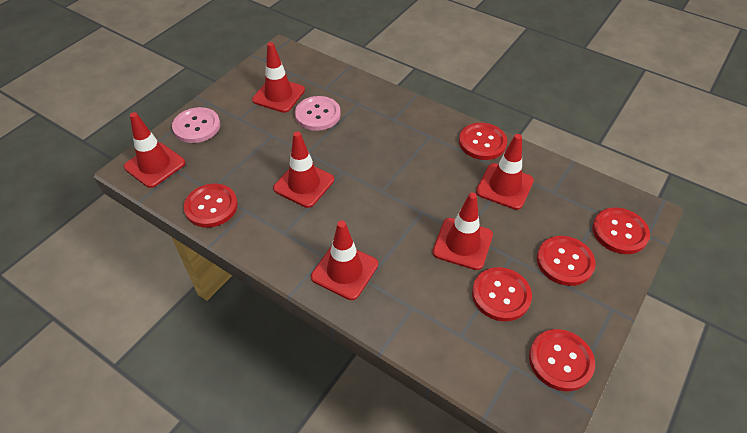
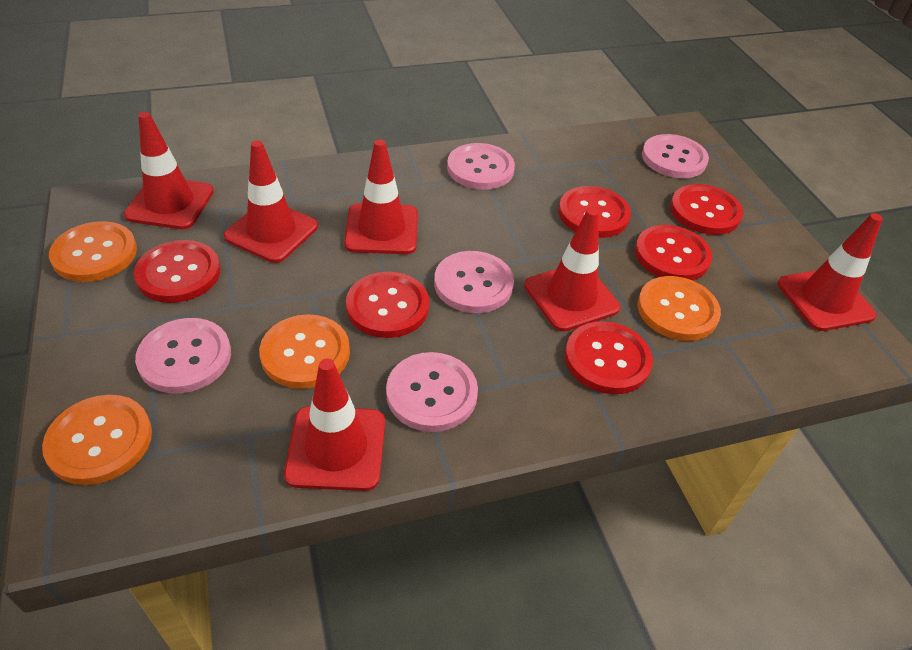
orange button: 0 -> 4
pink button: 2 -> 5

